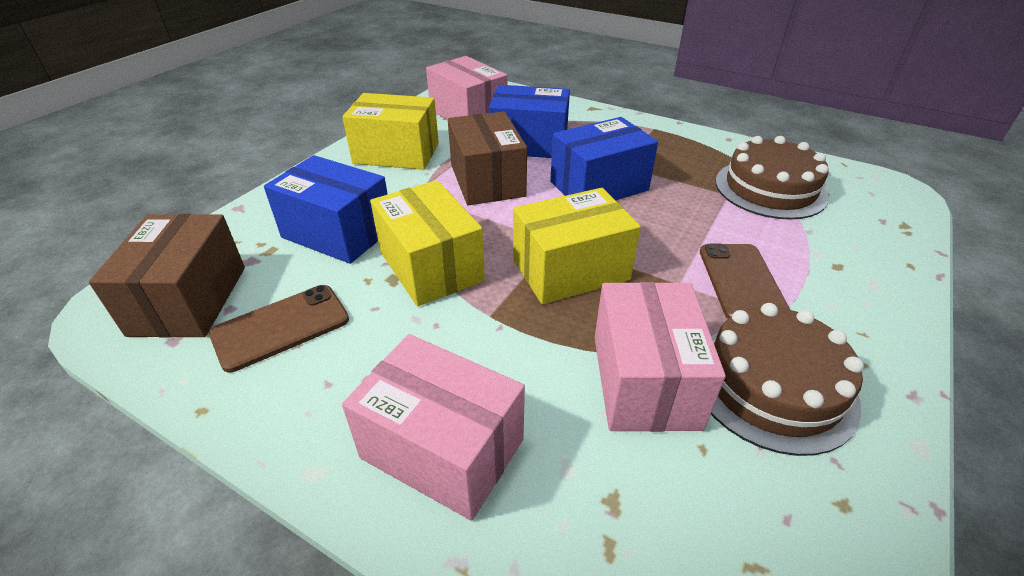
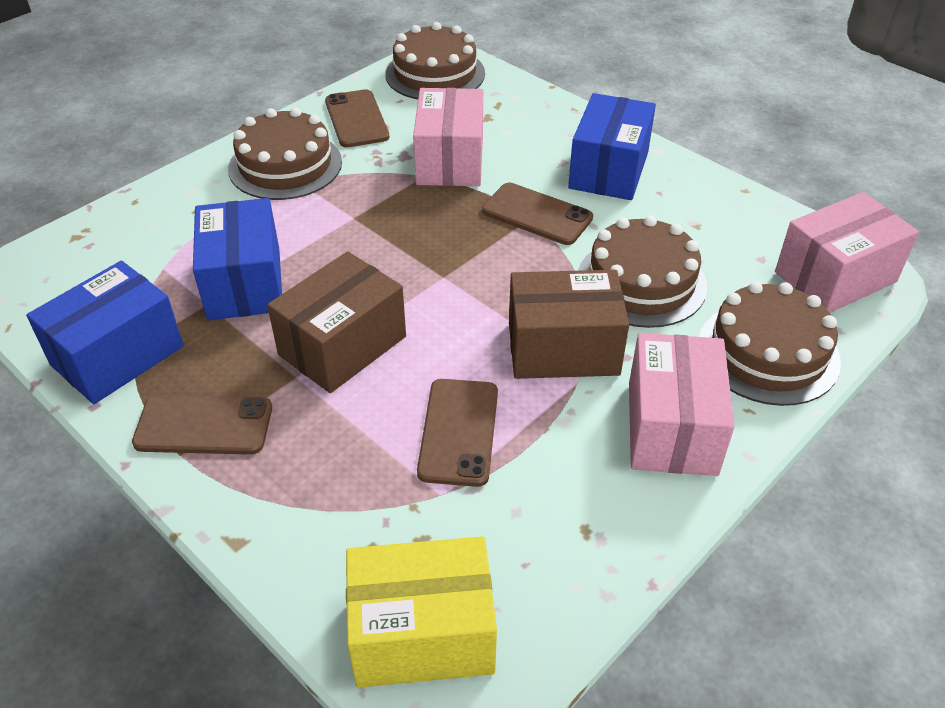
brown cake: 2 -> 4
brown phone: 2 -> 4
yellow box: 3 -> 1

